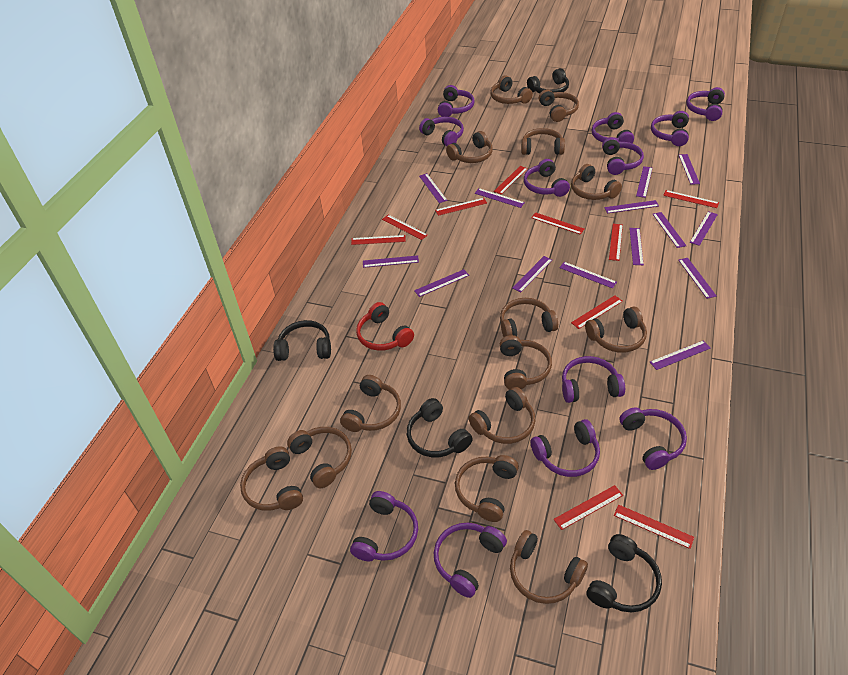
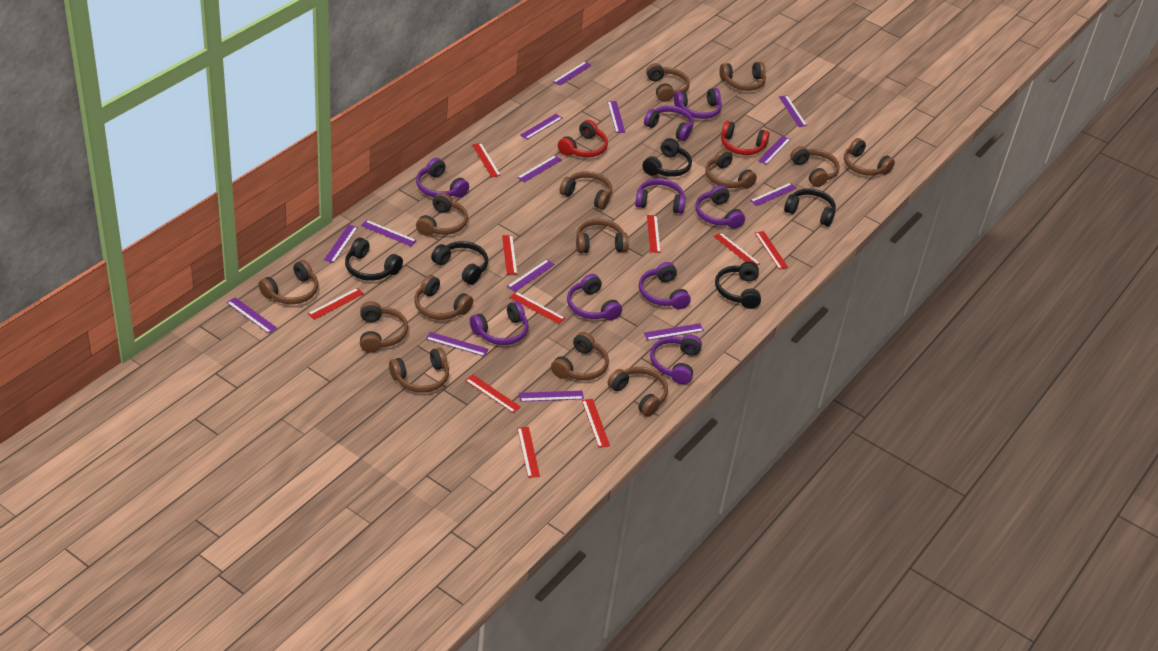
black headphones: 4 -> 5
purple headphones: 12 -> 9
red headphones: 1 -> 2

